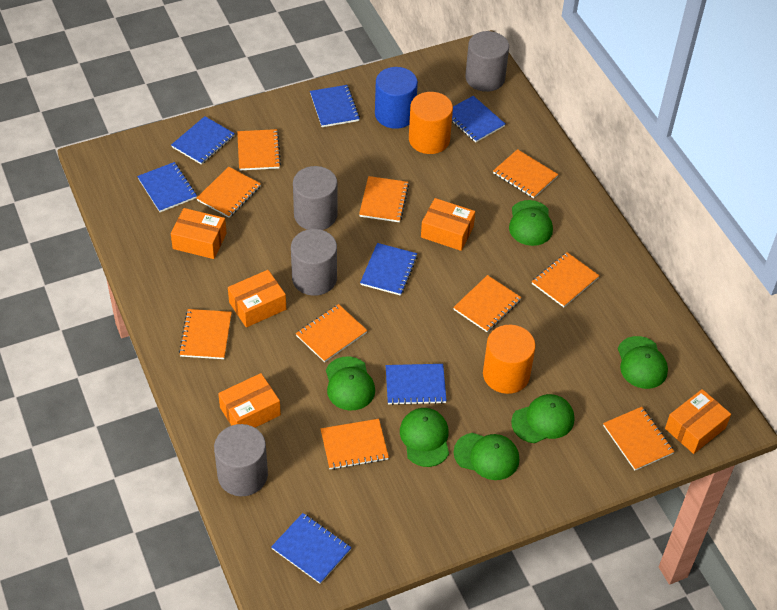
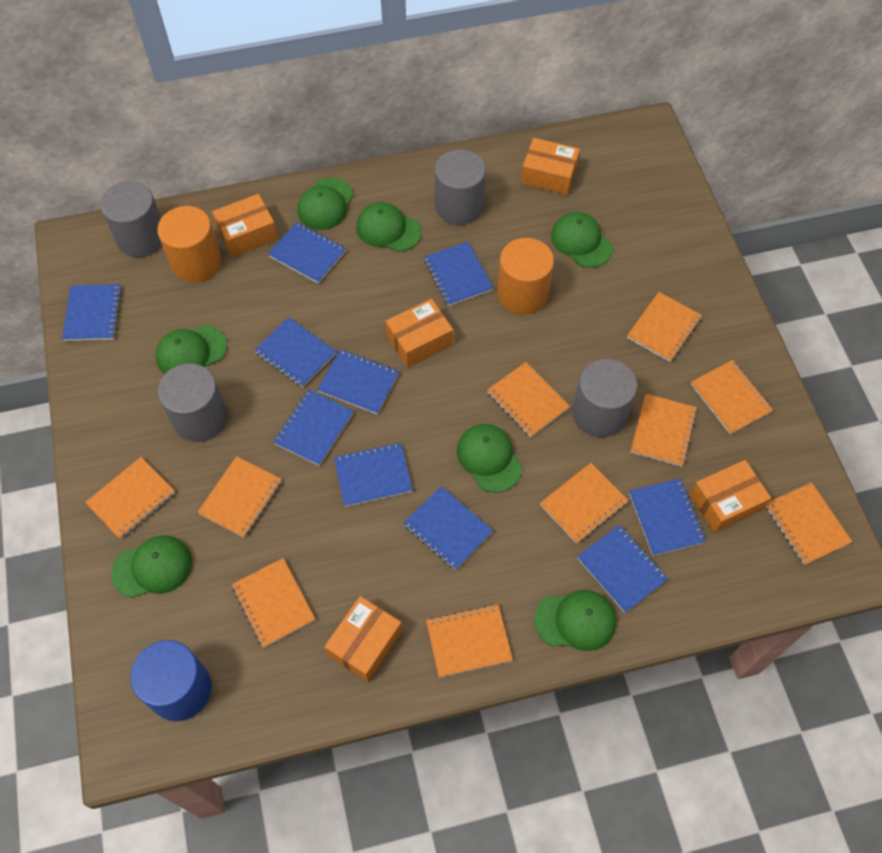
blue notebook: 7 -> 10
green cap: 6 -> 7

